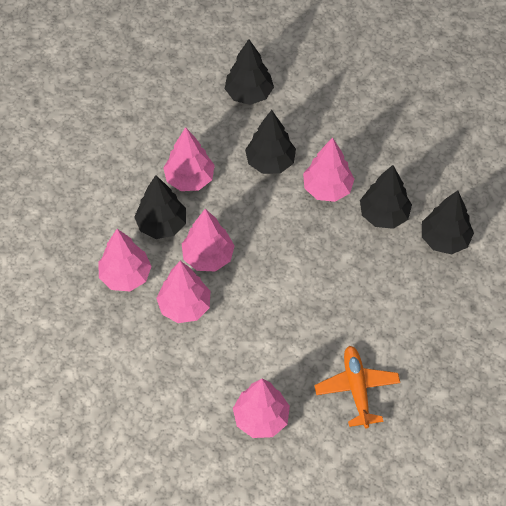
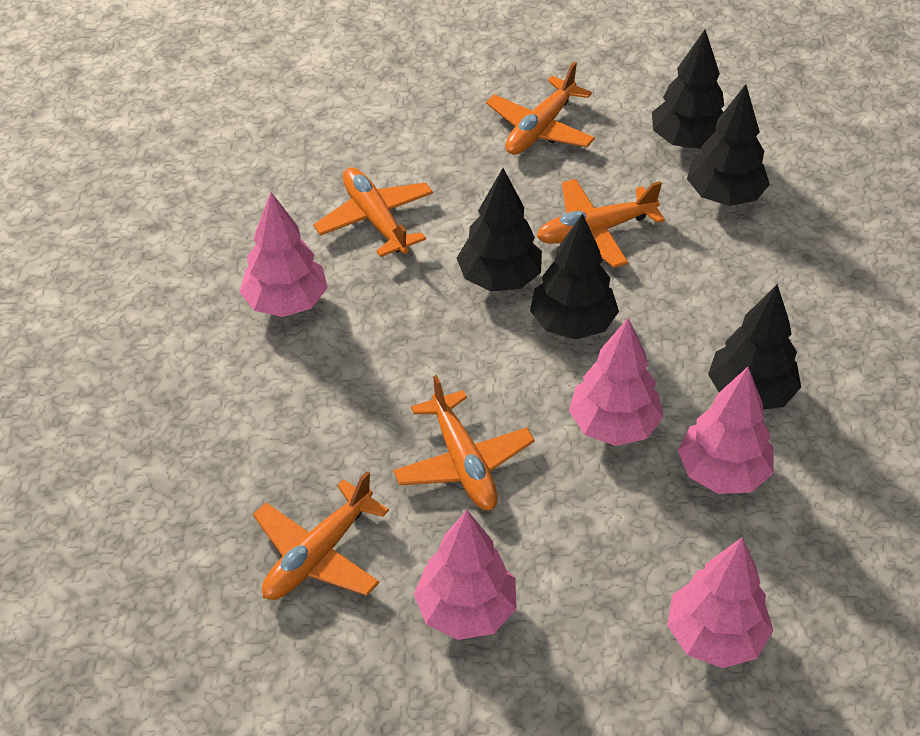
orange plane: 1 -> 5
pink tree: 6 -> 5

